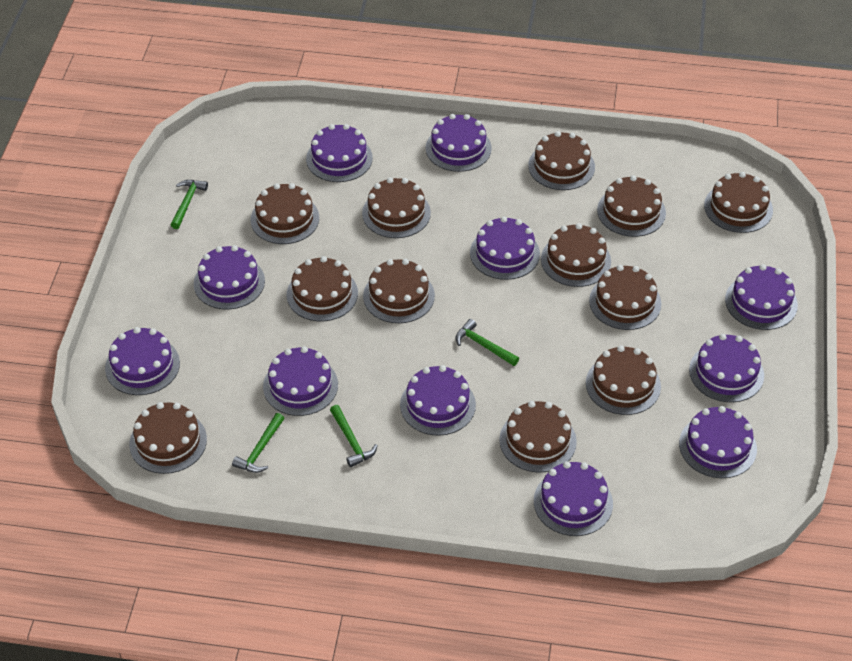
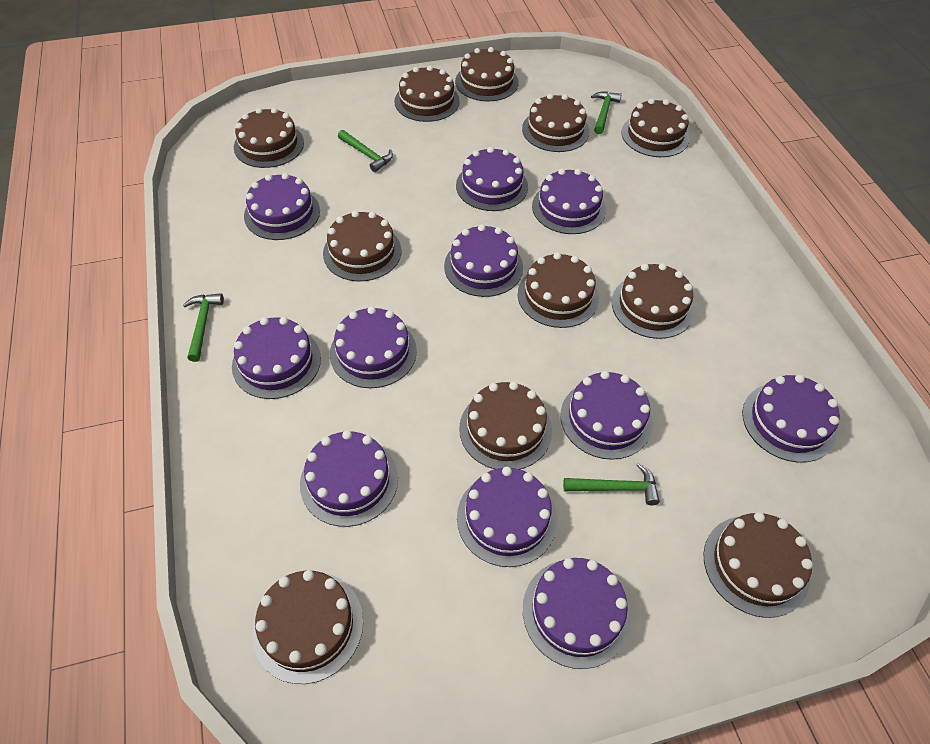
brown cake: 12 -> 11

